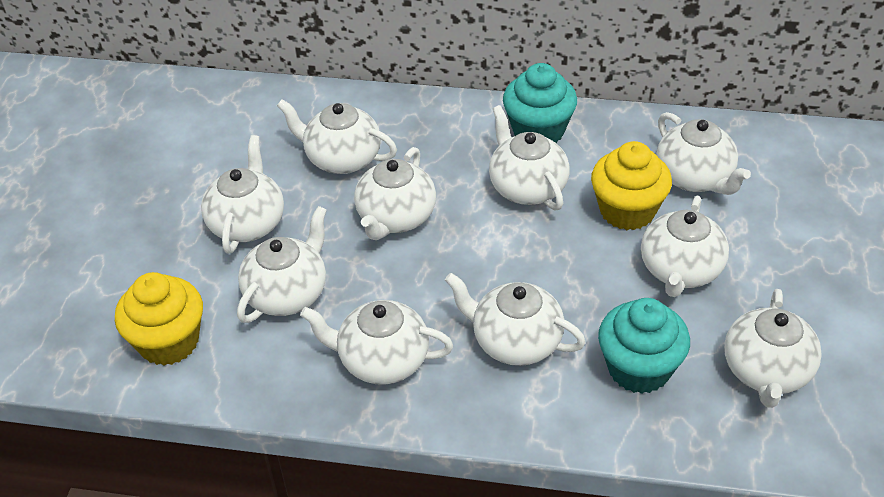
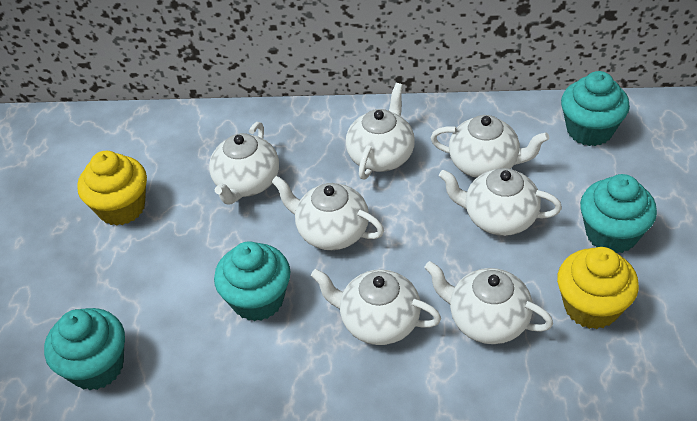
turquoise cupcake: 2 -> 4
white teapot: 10 -> 7

